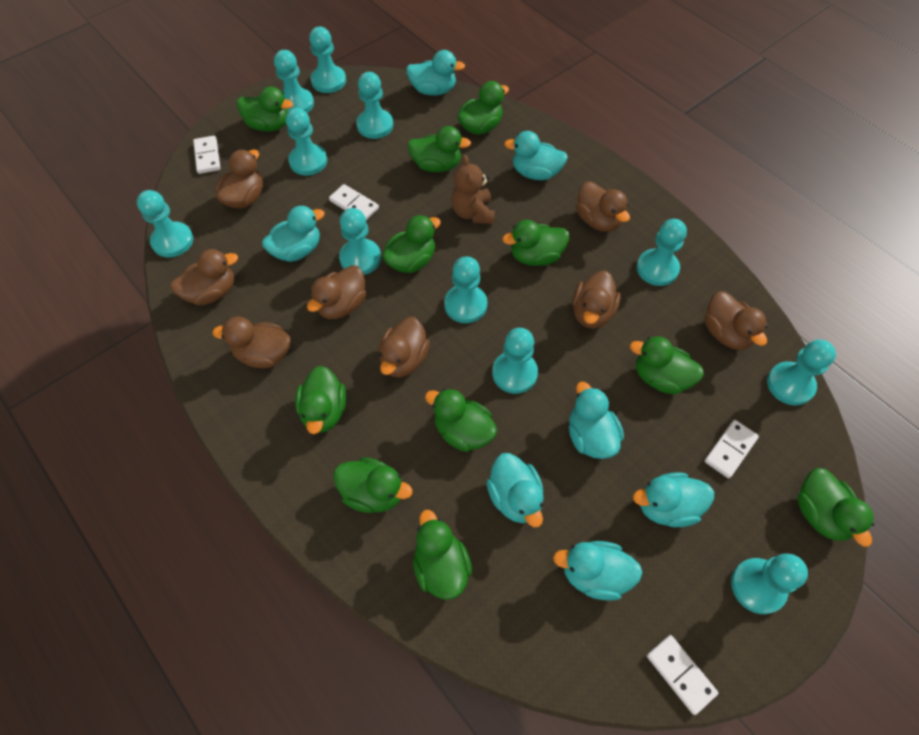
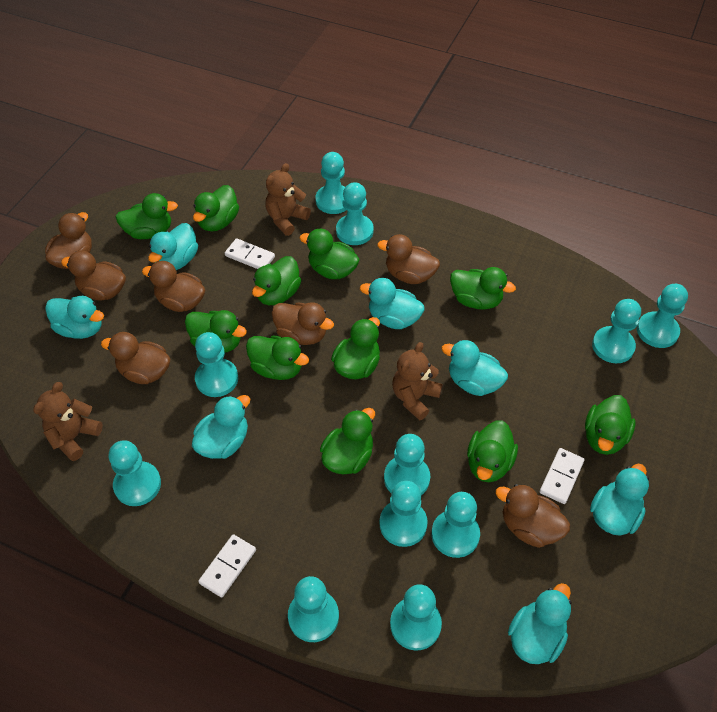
brown duck: 8 -> 7
brown teddy bear: 1 -> 3
white domino: 4 -> 3

